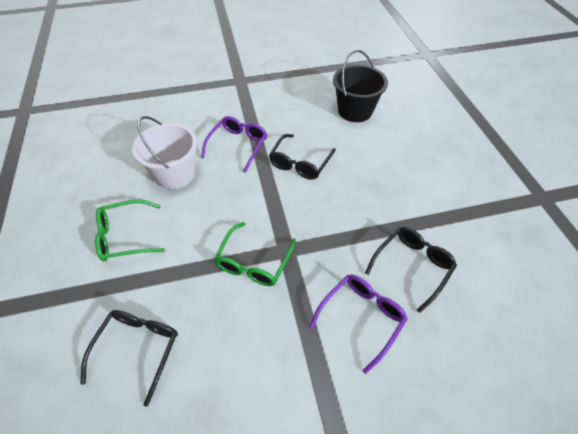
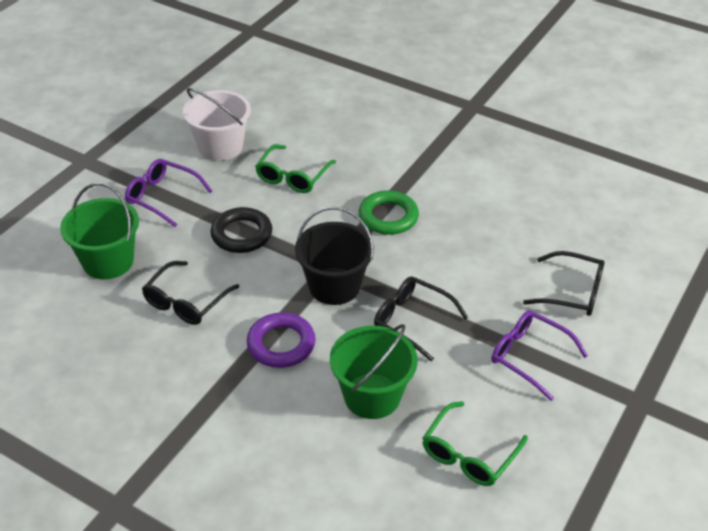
black ring: 0 -> 1
green bucket: 0 -> 2
green ring: 0 -> 1
purple ring: 0 -> 1

